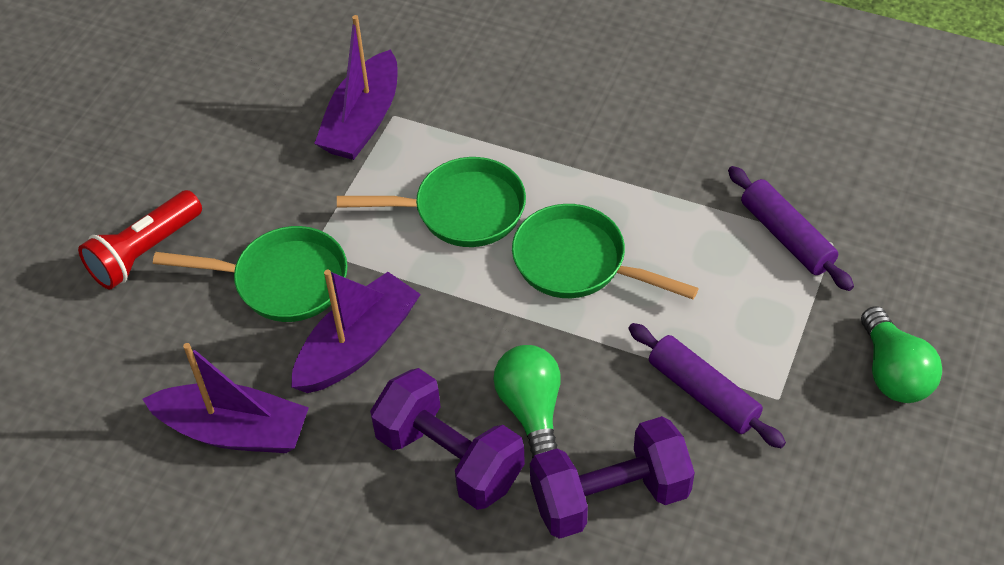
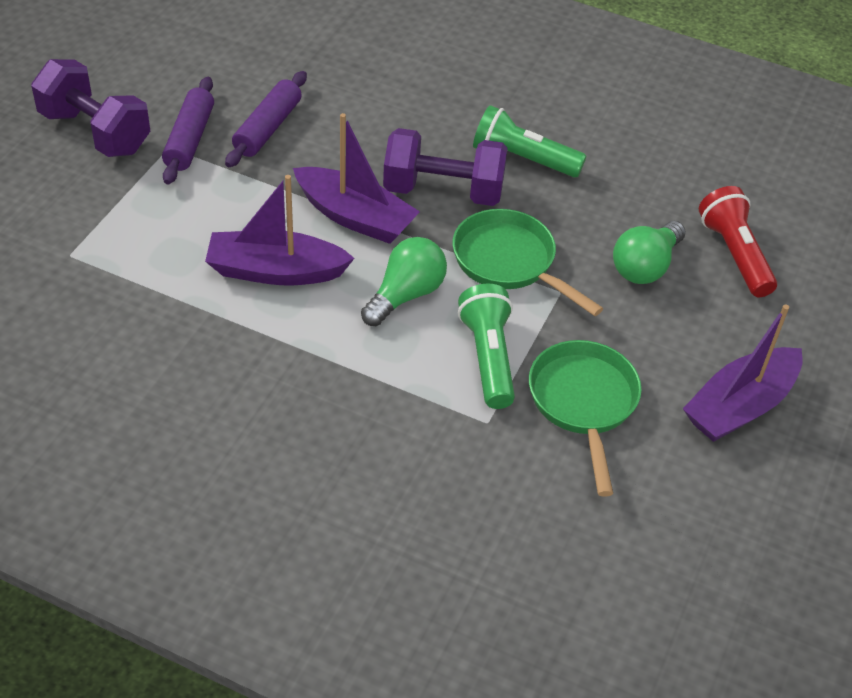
green flashlight: 0 -> 2
green pan: 3 -> 2

